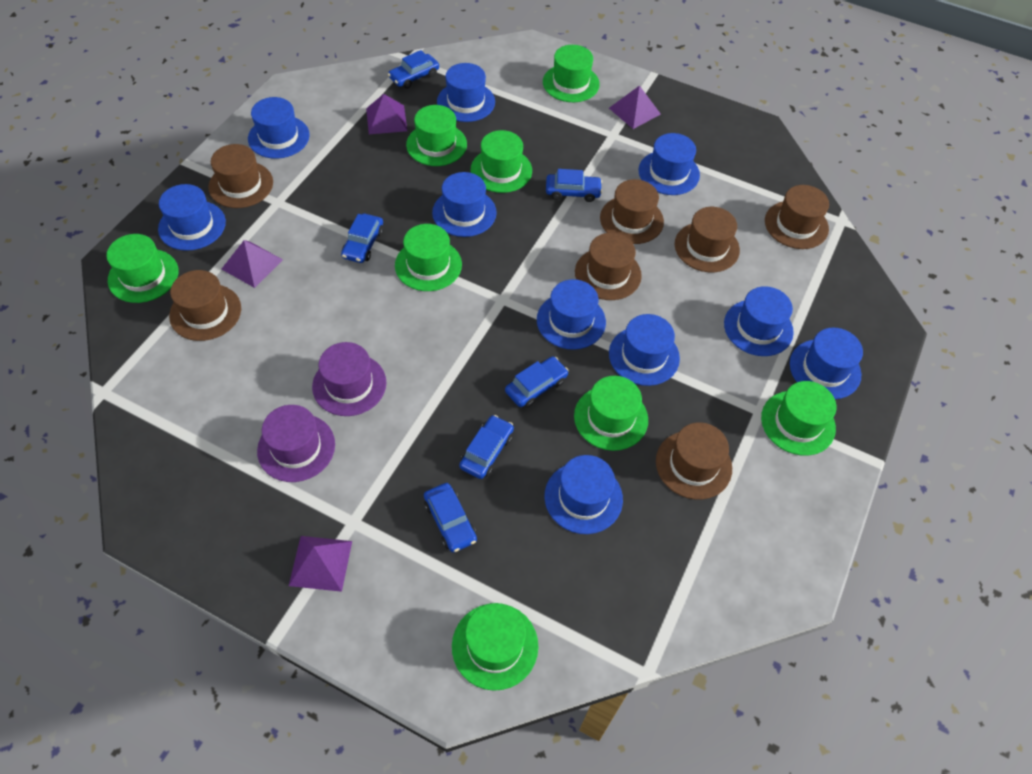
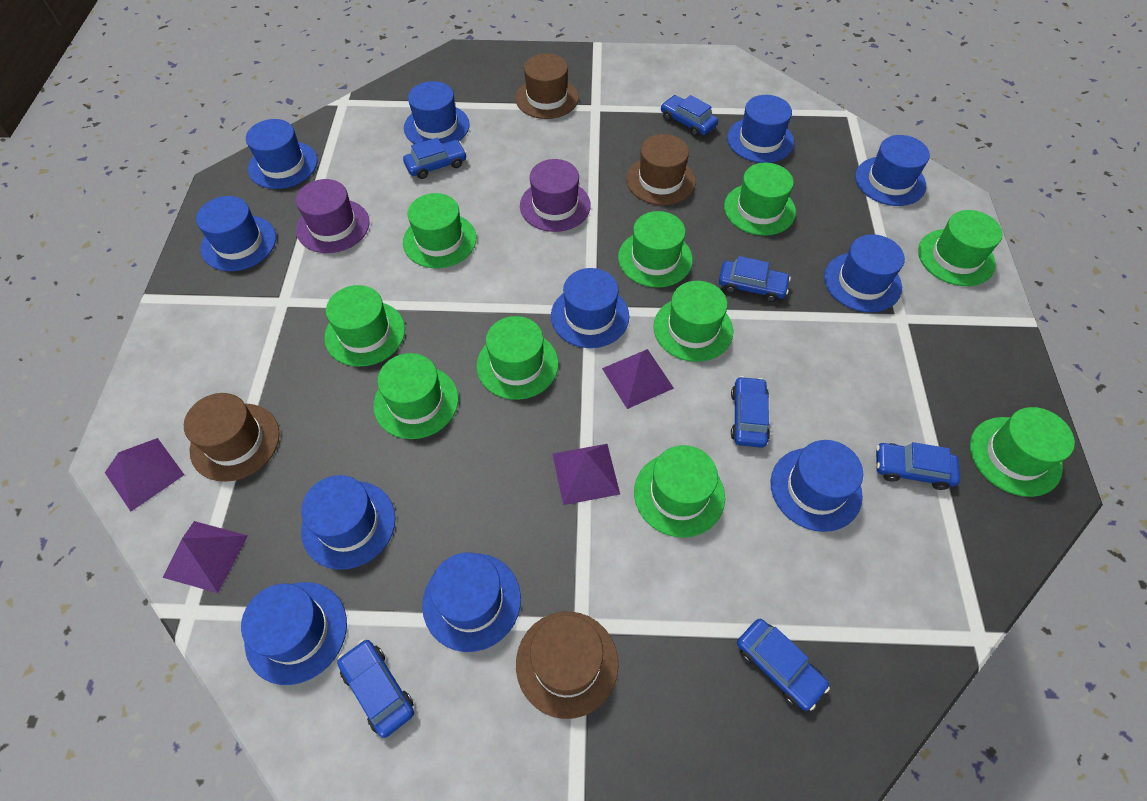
blue car: 6 -> 7
blue hat: 10 -> 11
brown hat: 7 -> 4
green hat: 8 -> 10

